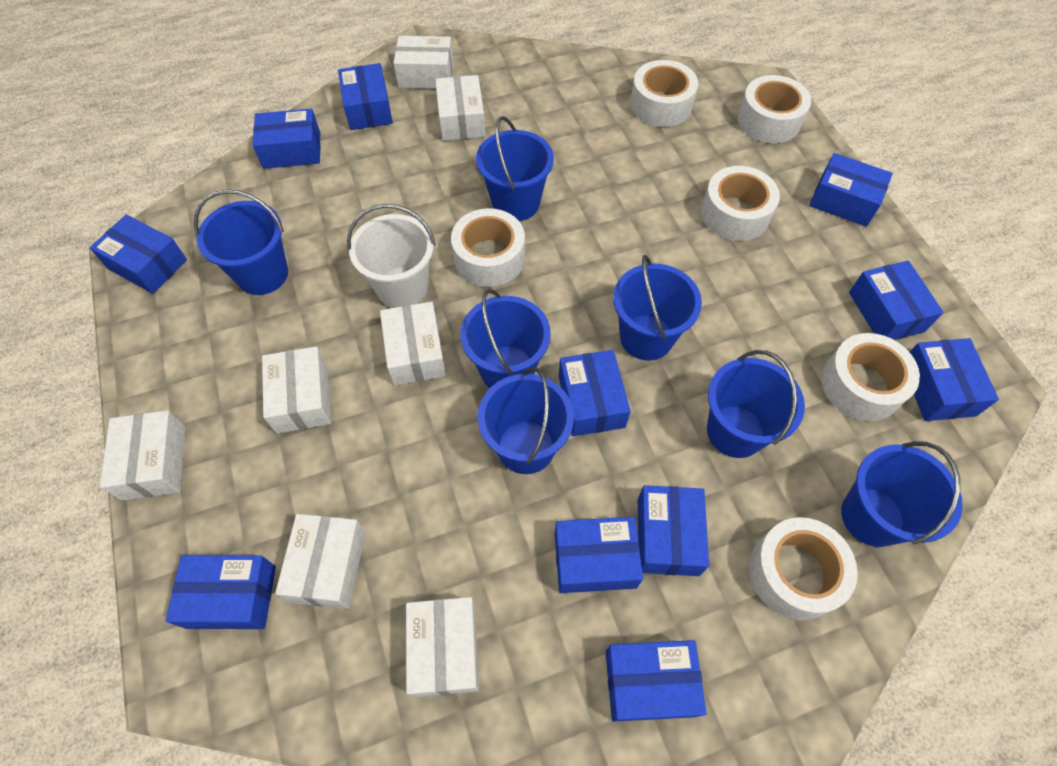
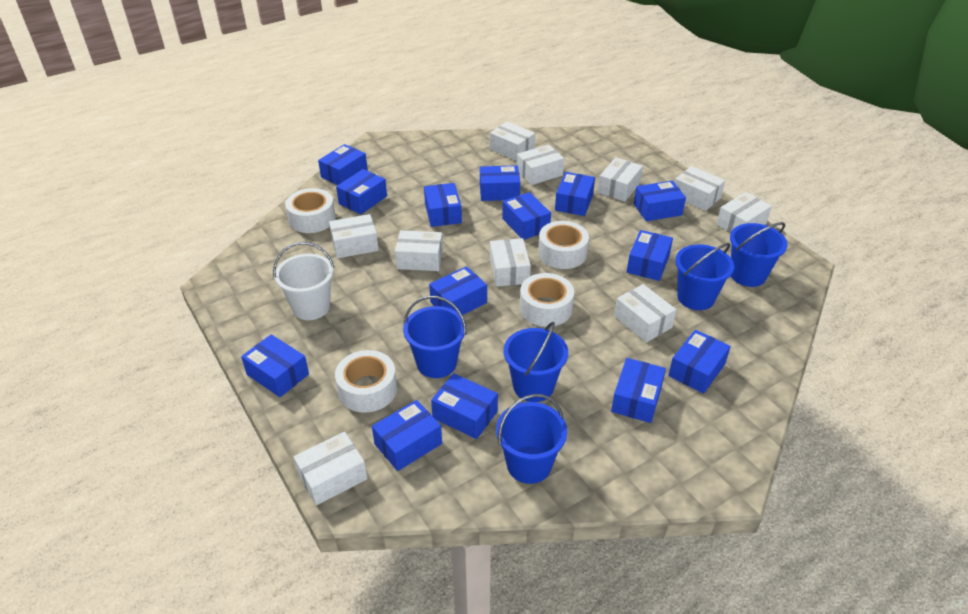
blue box: 11 -> 14
blue bucket: 7 -> 5
white box: 7 -> 10
white tape: 6 -> 4

